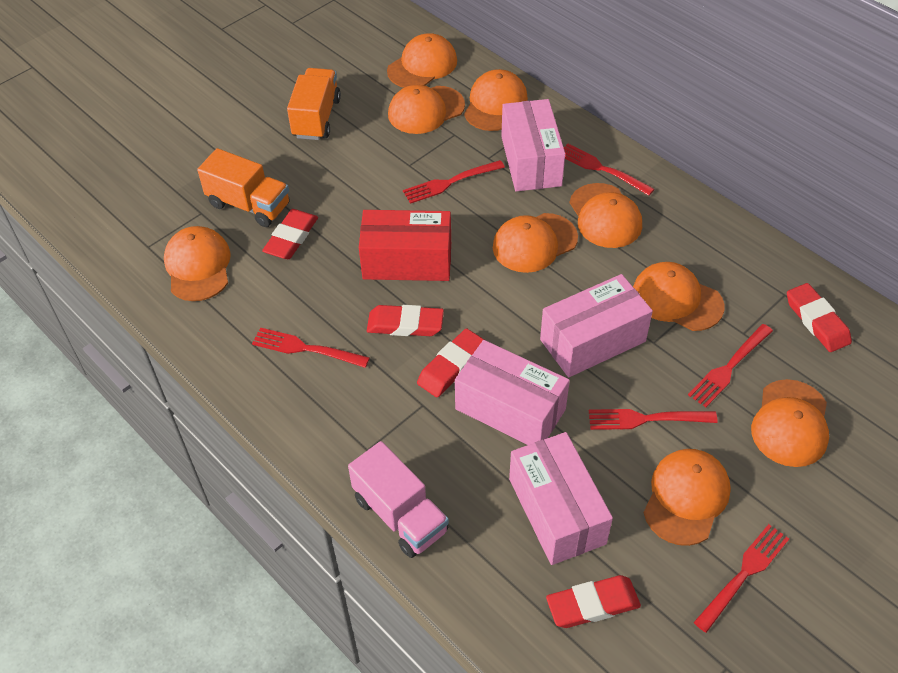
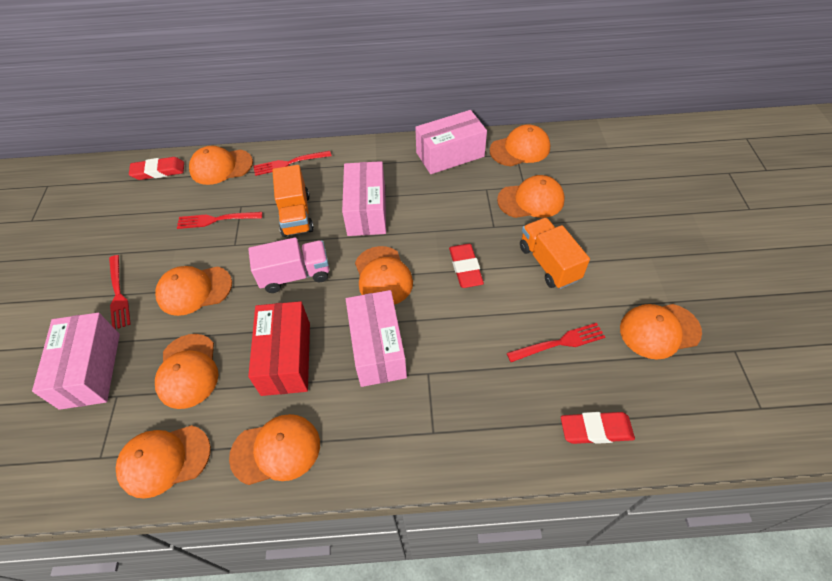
red eraser: 5 -> 3
red fork: 6 -> 4

